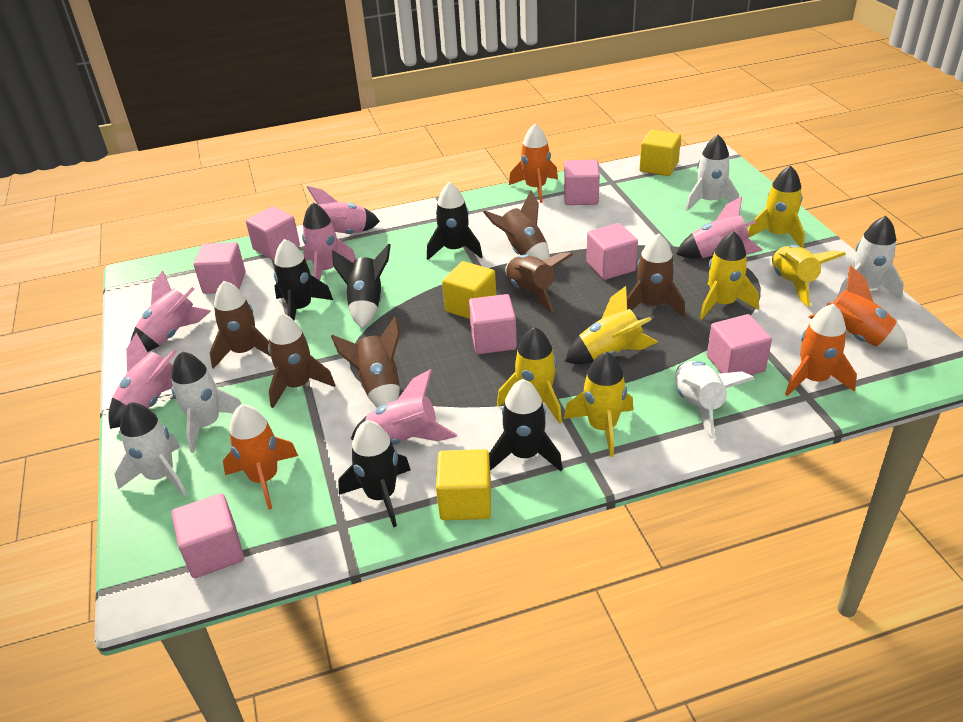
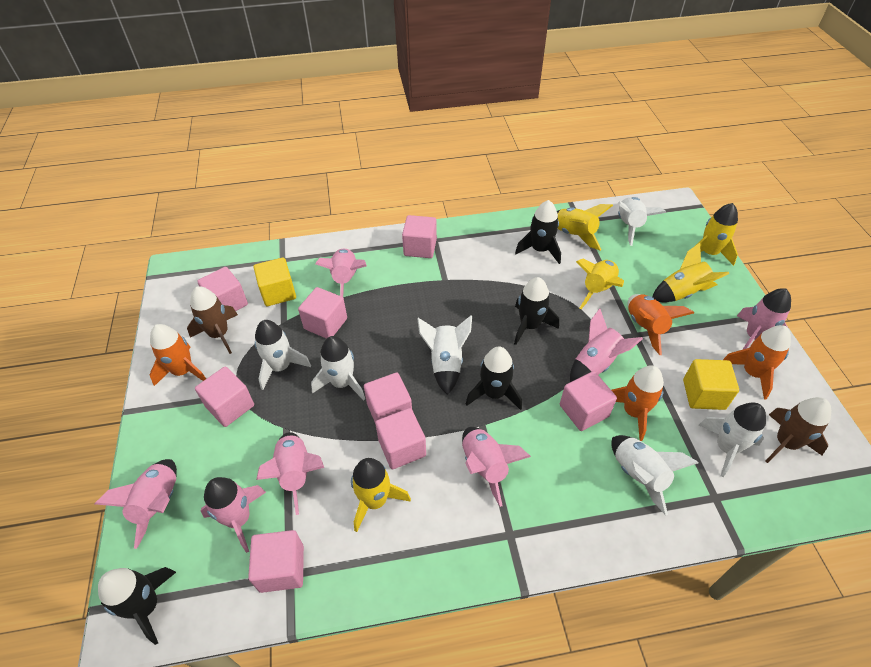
black rocket: 5 -> 4
brown rocket: 6 -> 2
pink cube: 7 -> 8
pink rocket: 6 -> 7
white rocket: 5 -> 6
yellow cube: 3 -> 2
yellow rocket: 6 -> 5

